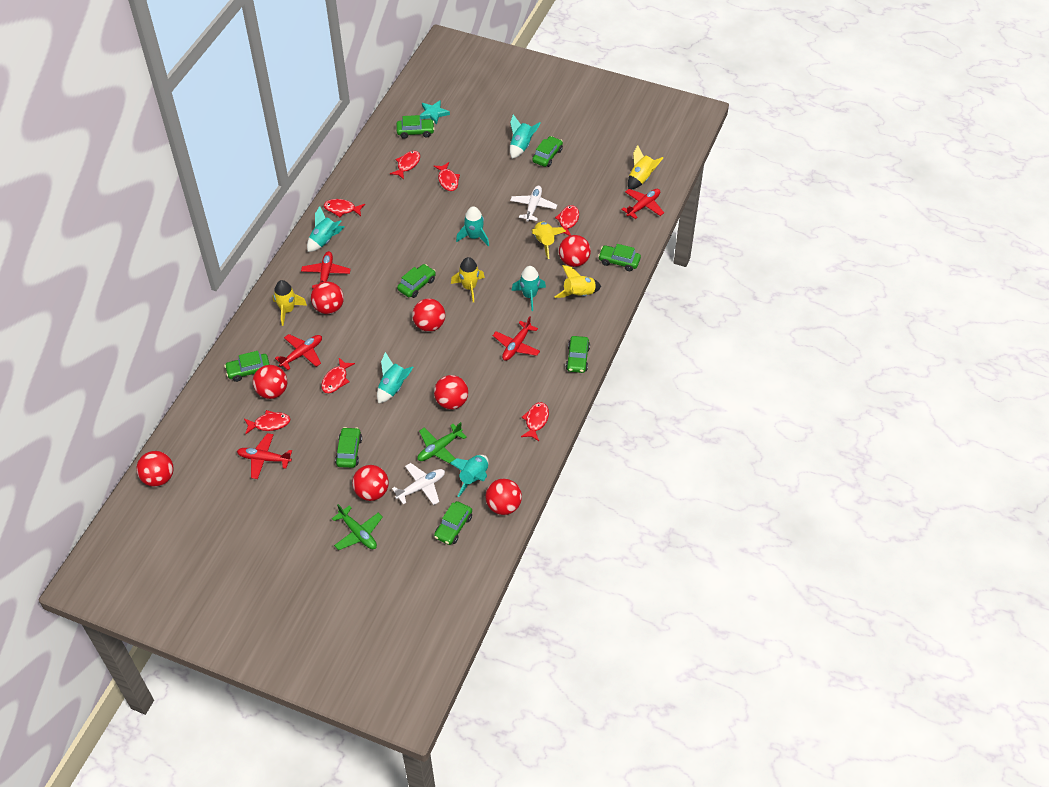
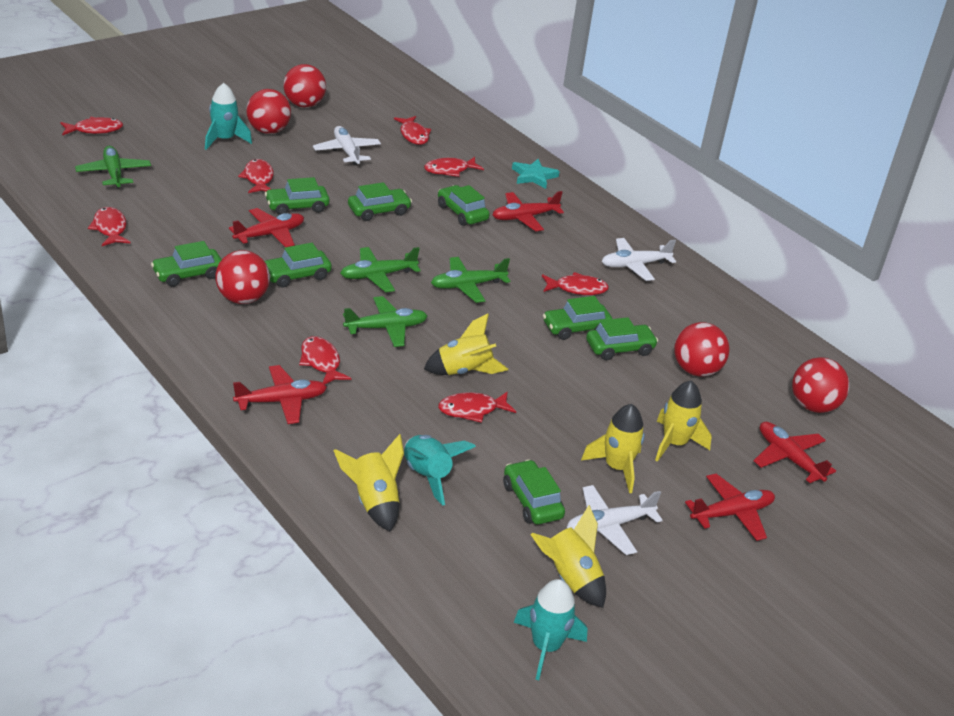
green plane: 2 -> 4
red ball: 8 -> 5
red fish: 7 -> 8
turquoise rocket: 6 -> 3
white plane: 2 -> 3

